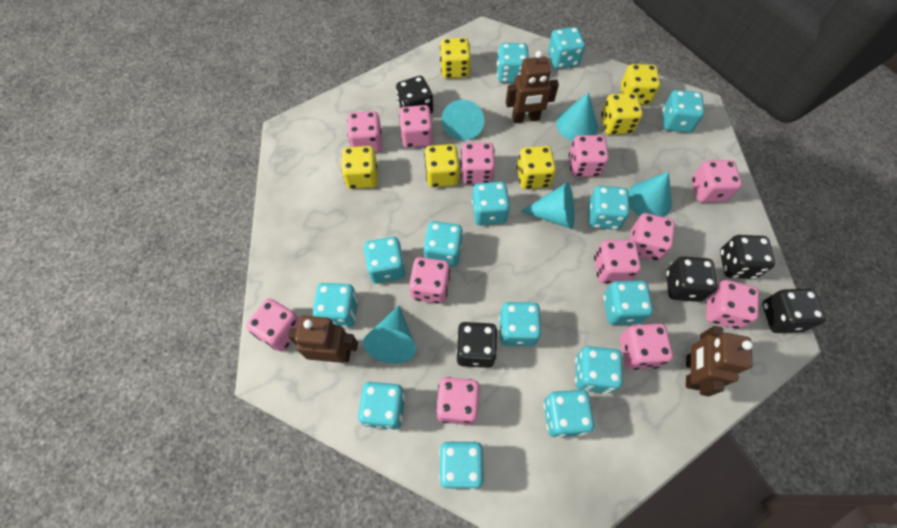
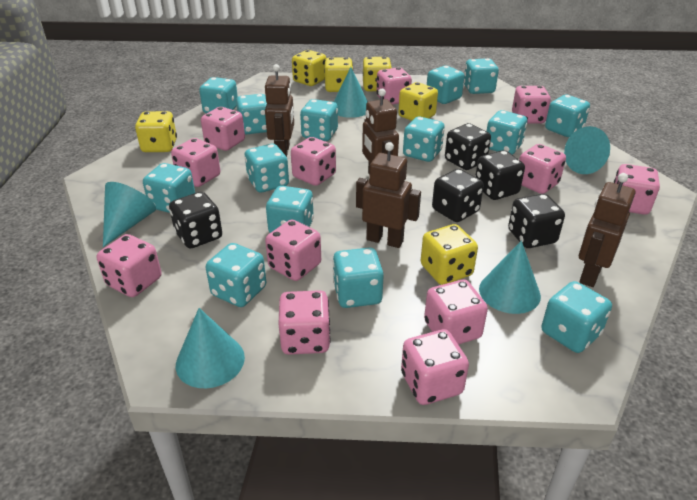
brown robot: 3 -> 4

